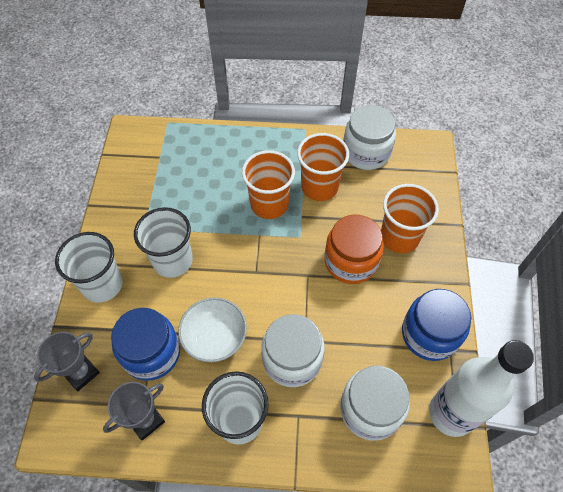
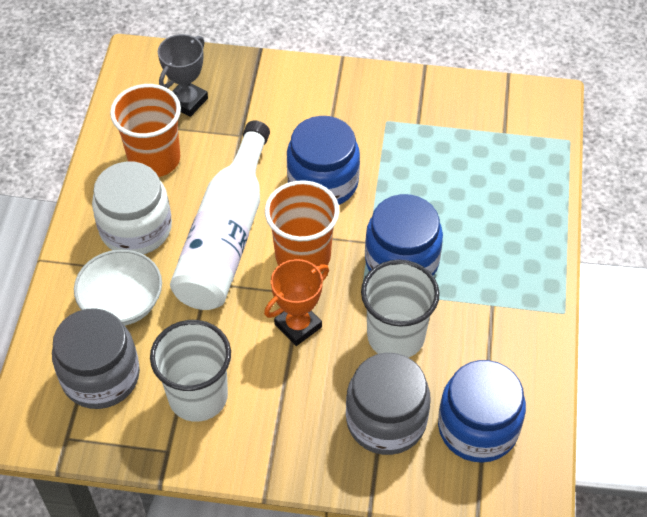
blue jar: 2 -> 3
grey jar: 0 -> 2
grey trophy: 2 -> 1
orange cup: 3 -> 2
orange jar: 1 -> 0
orange trophy: 0 -> 1
white cup: 3 -> 2
white jar: 3 -> 1

